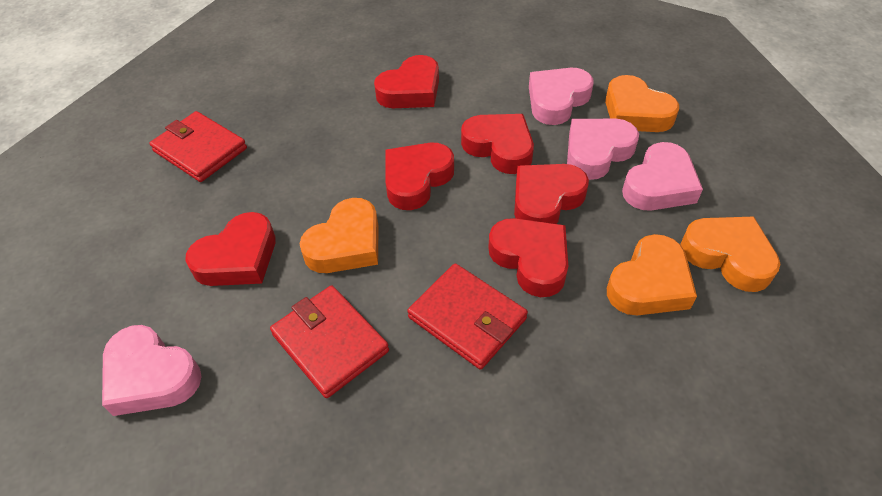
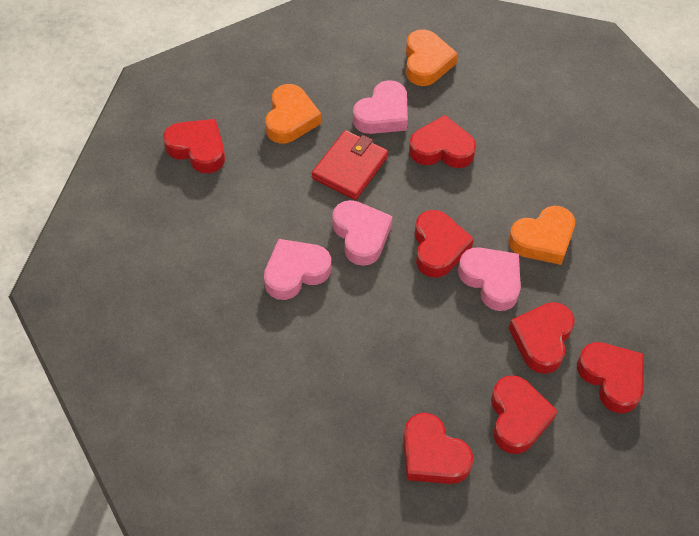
orange heart: 4 -> 3
red heart: 6 -> 7
red wallet: 3 -> 1

